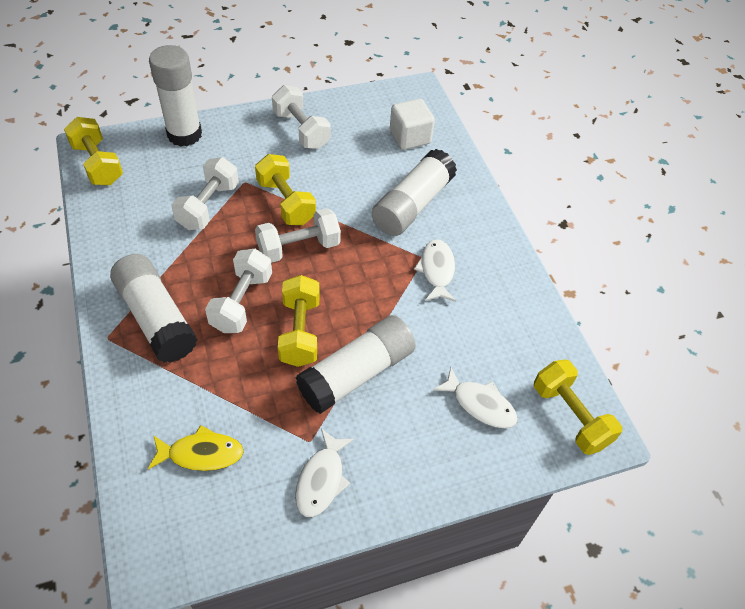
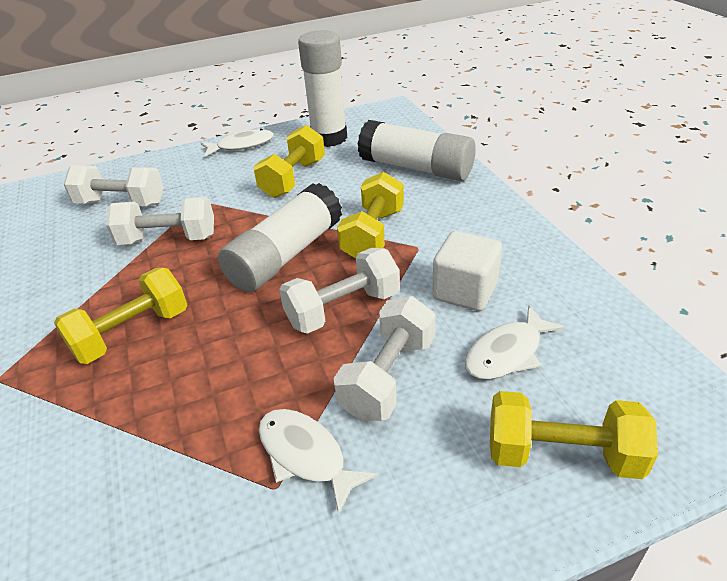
white glue stick: 4 -> 3
yellow fish: 1 -> 0

